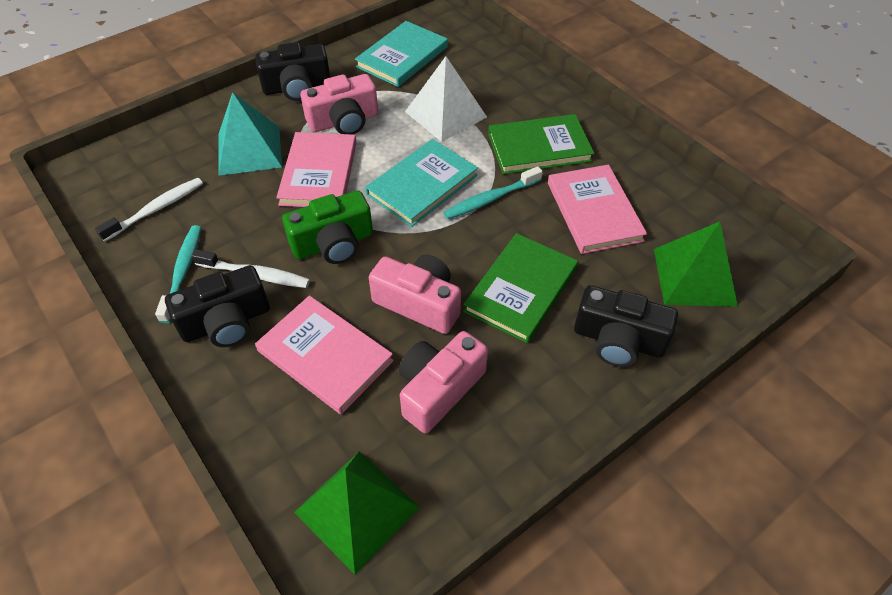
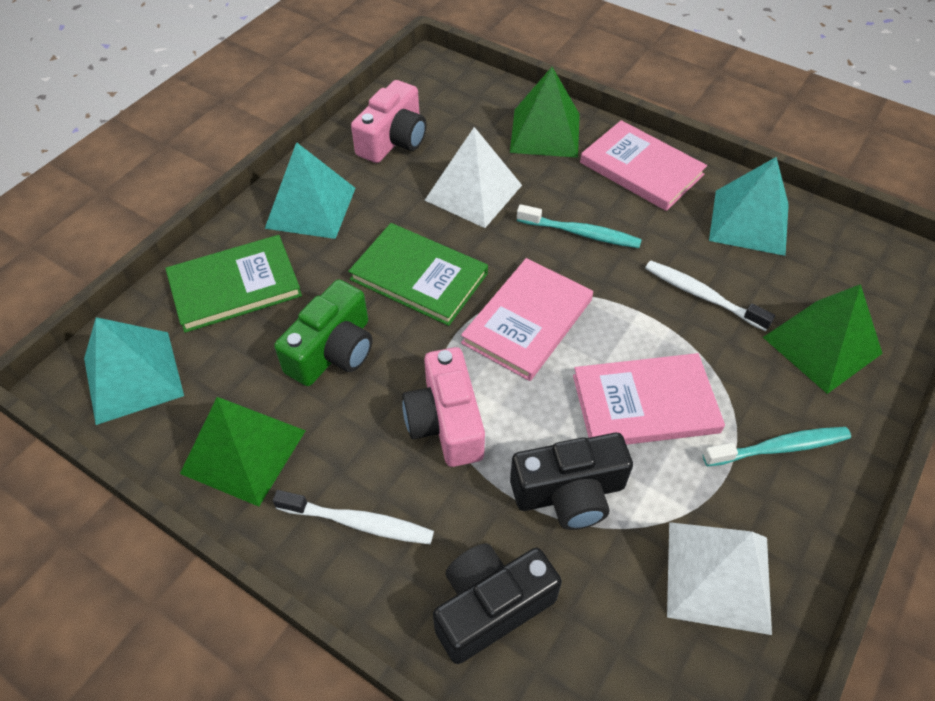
black camera: 3 -> 2
green pyramid: 2 -> 3
pink camera: 3 -> 2
turquoise book: 2 -> 0
turquoise pyramid: 1 -> 3
white pyramid: 1 -> 2

